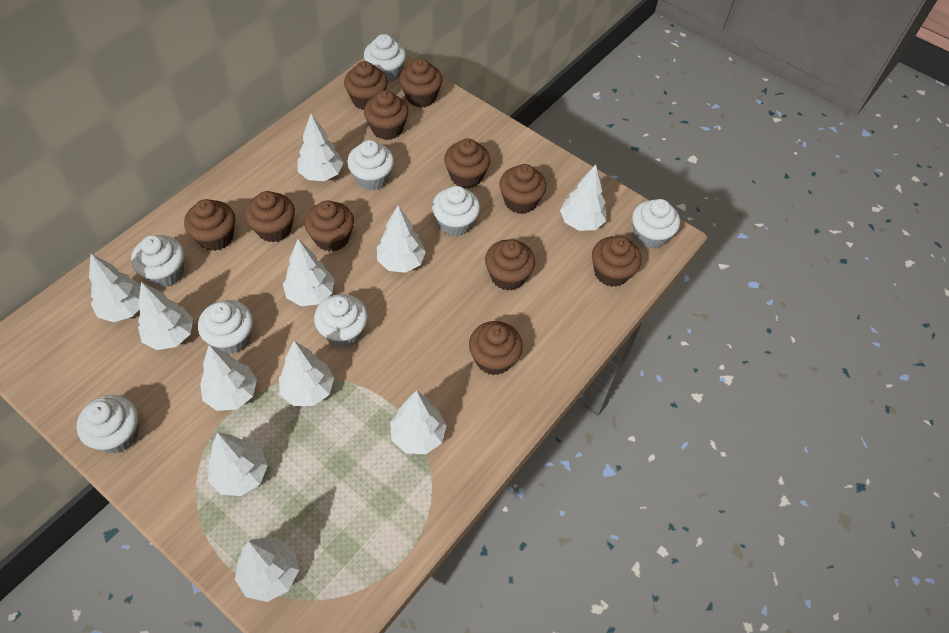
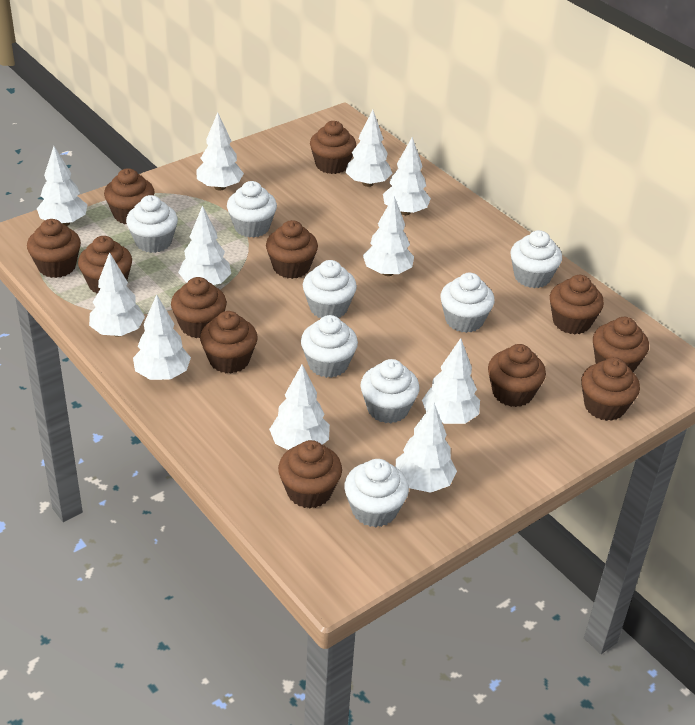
brown cupcake: 11 -> 12

